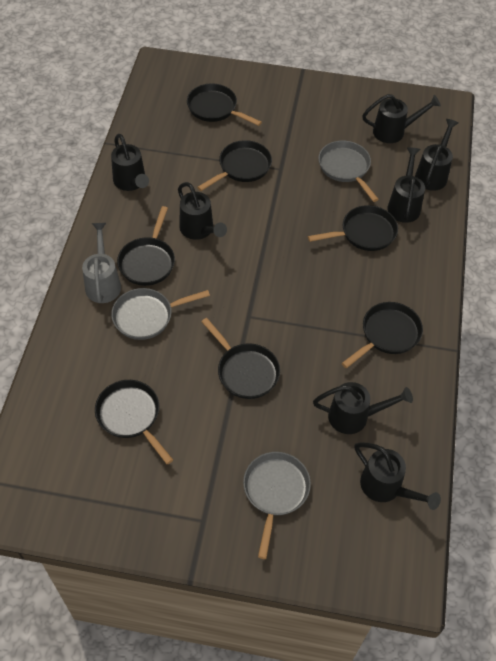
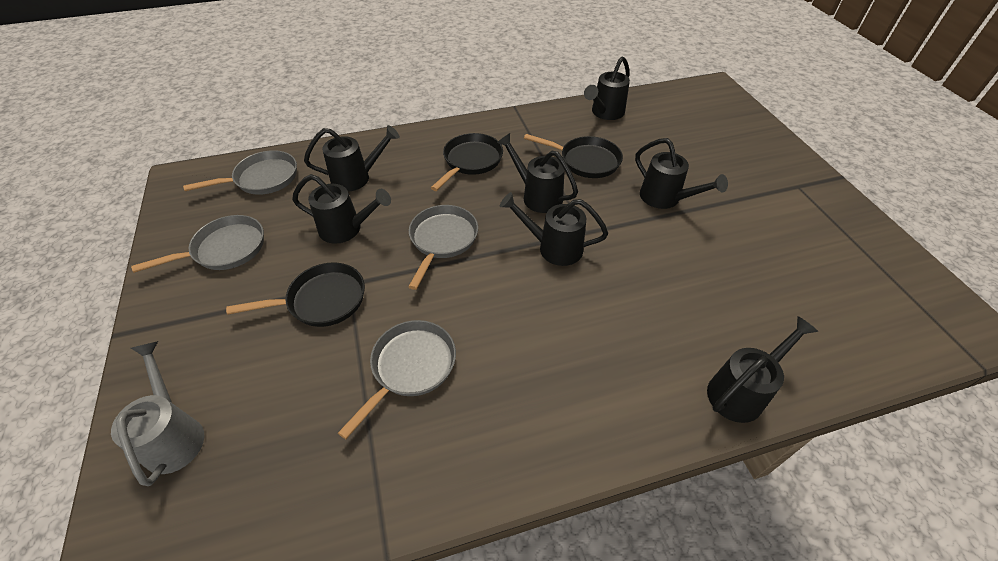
black pan: 7 -> 3
grey pan: 3 -> 4

